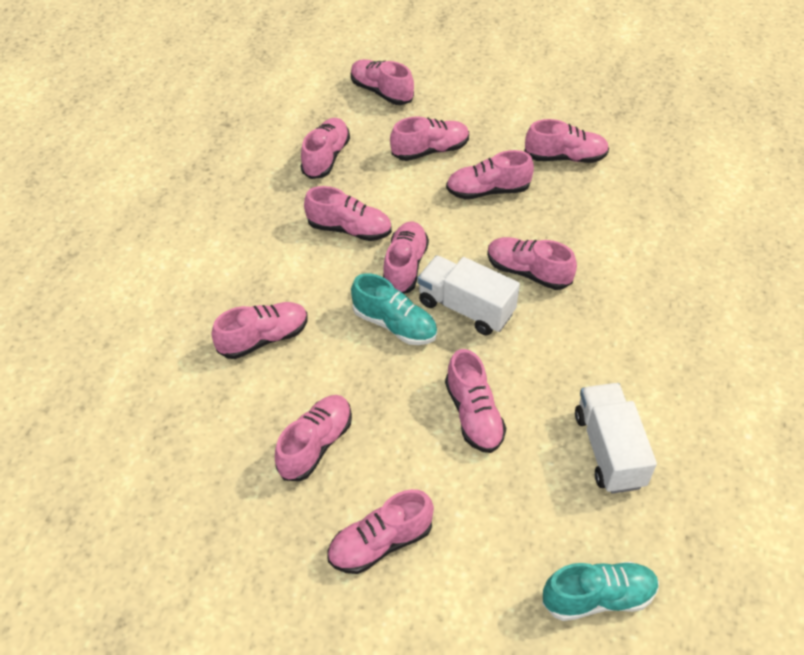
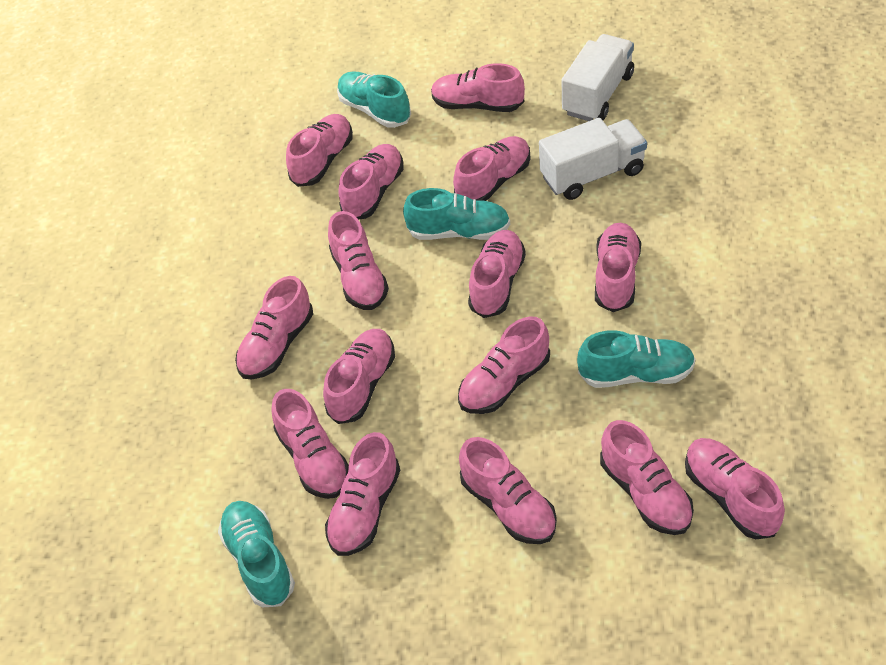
pink shoe: 12 -> 15
turquoise shoe: 2 -> 4

